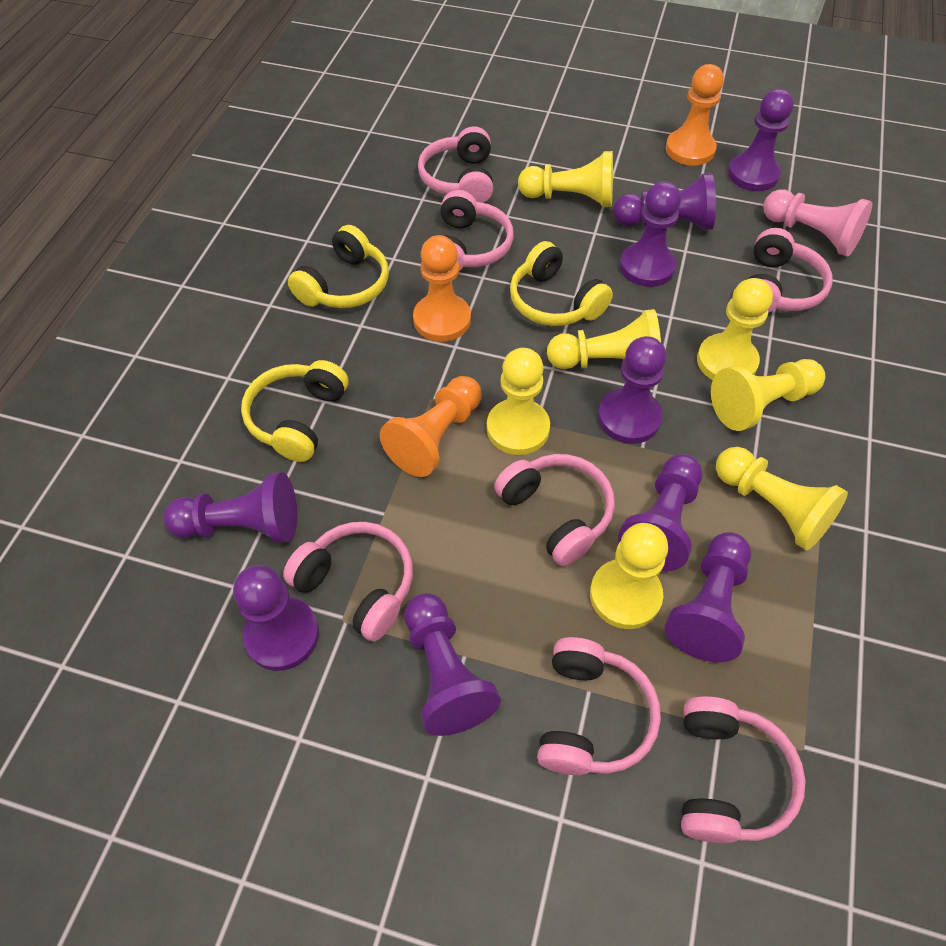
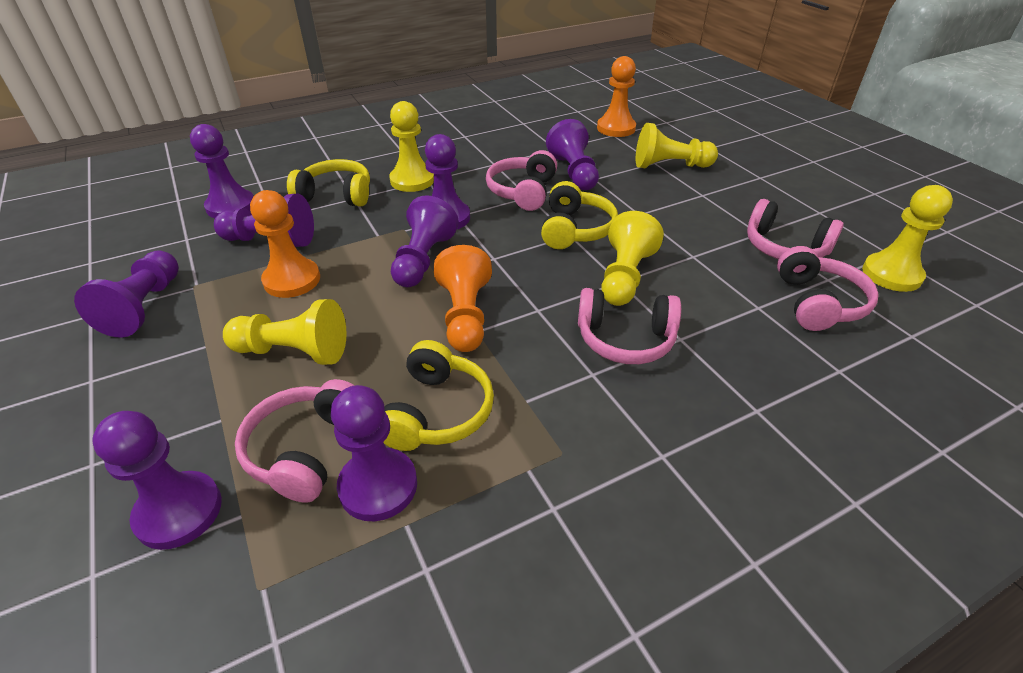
pink headphones: 7 -> 5
pink pawn: 1 -> 0
purple pawn: 9 -> 8
yellow pawn: 7 -> 5

